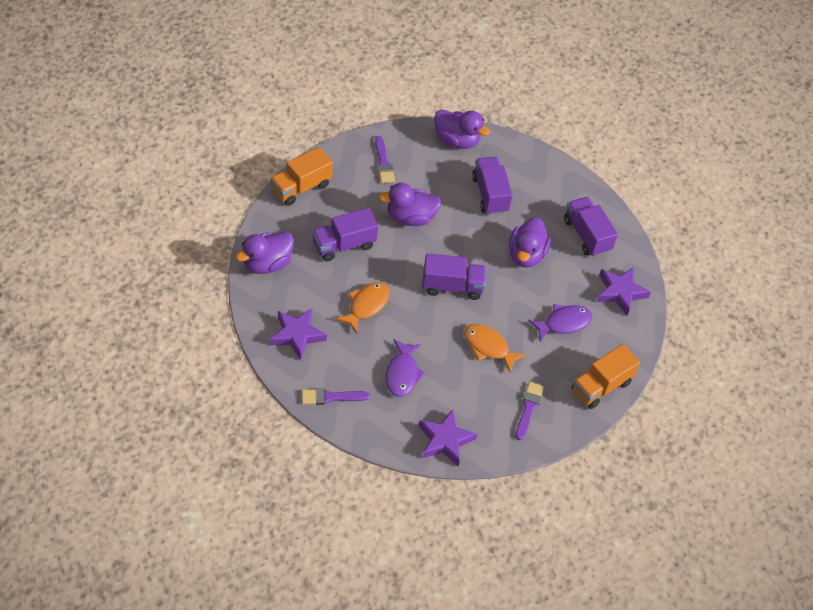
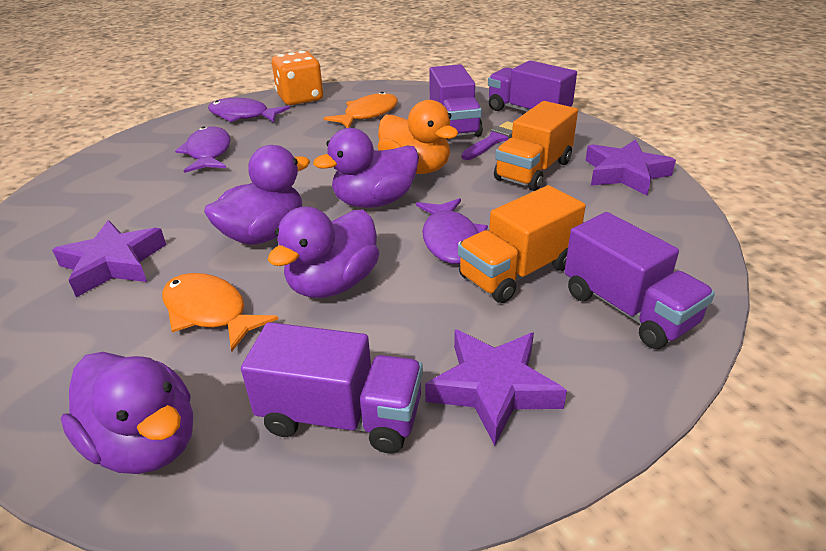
orange dice: 0 -> 1
orange duck: 0 -> 1
purple brush: 3 -> 1
purple fish: 2 -> 3

